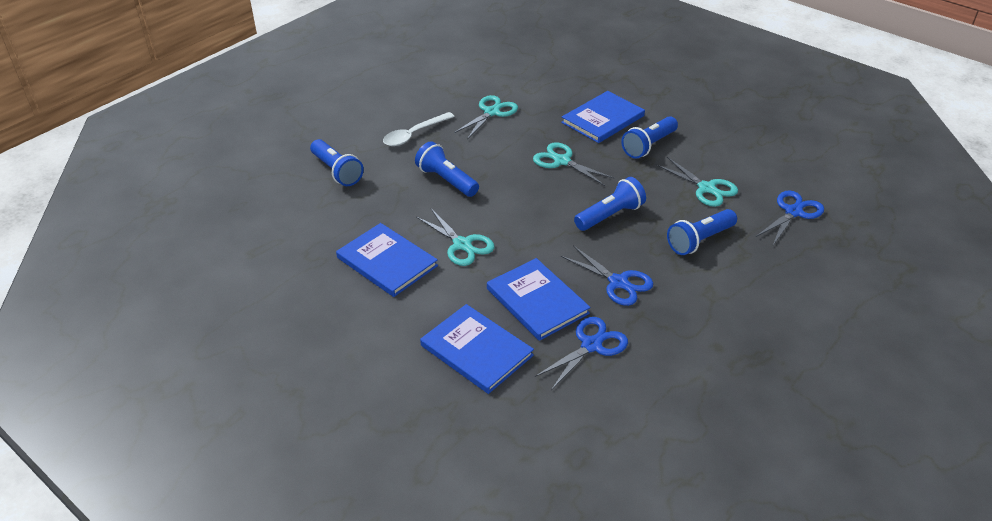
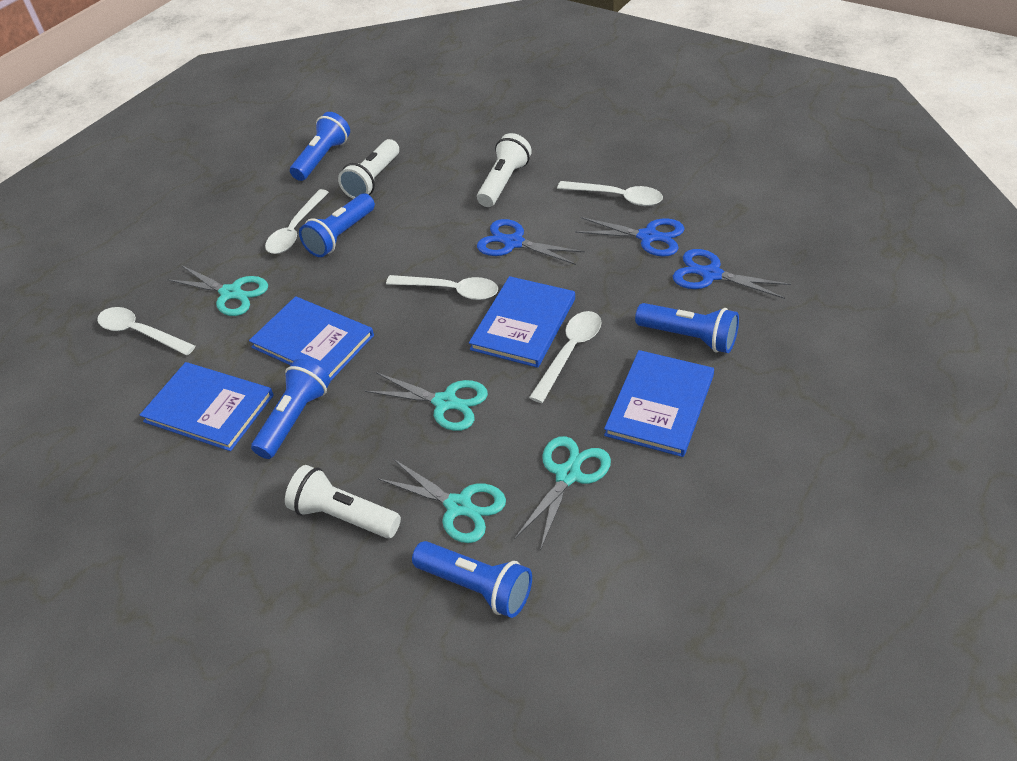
white flashlight: 0 -> 3
white spoon: 1 -> 5

